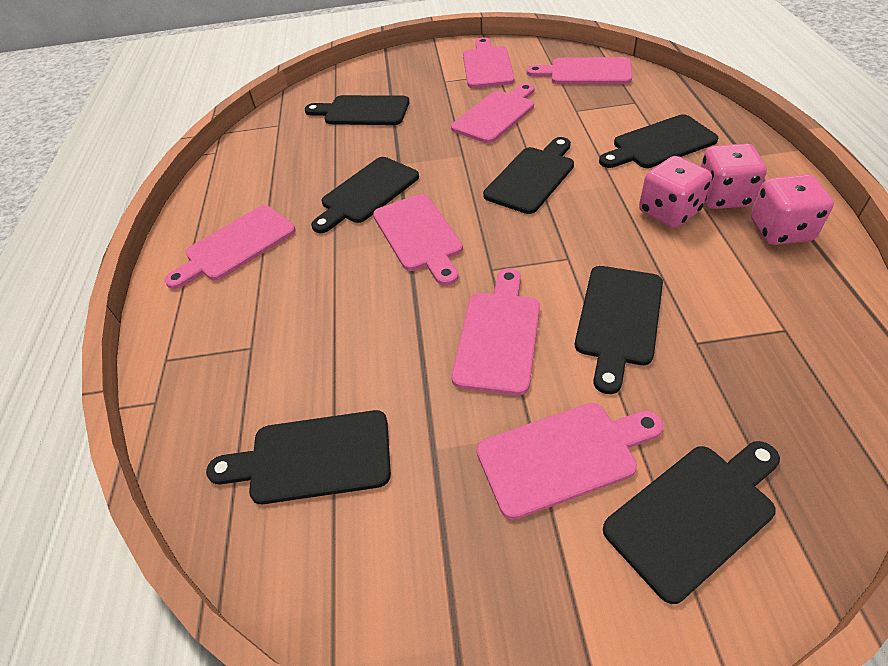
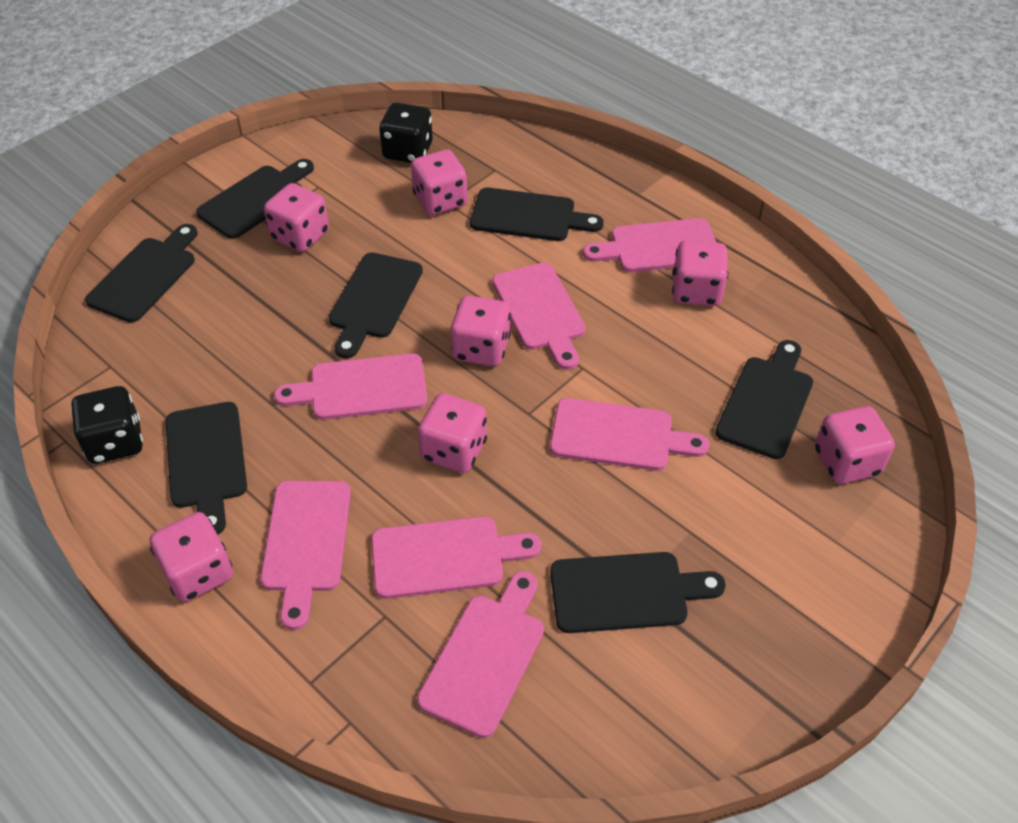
black dice: 0 -> 2
pink dice: 3 -> 7

